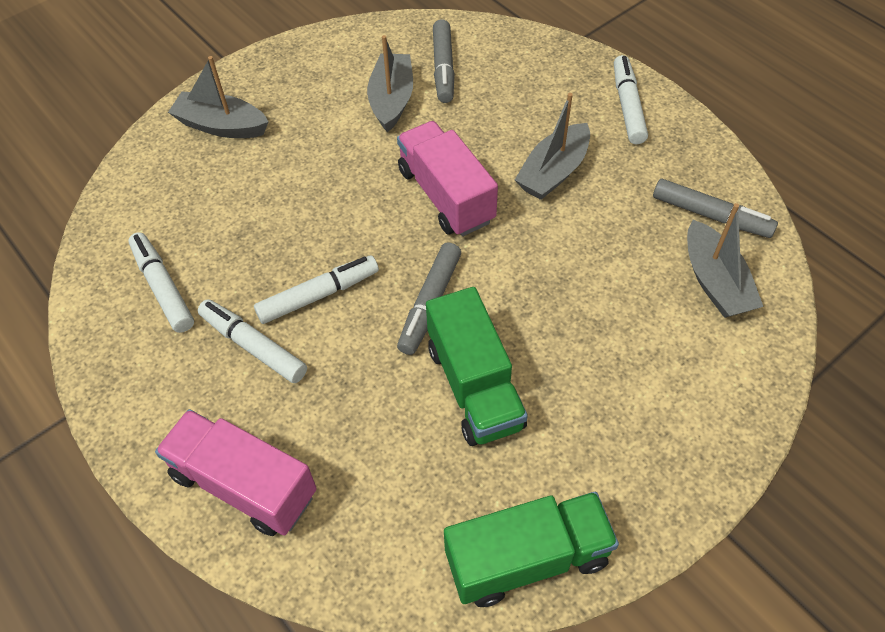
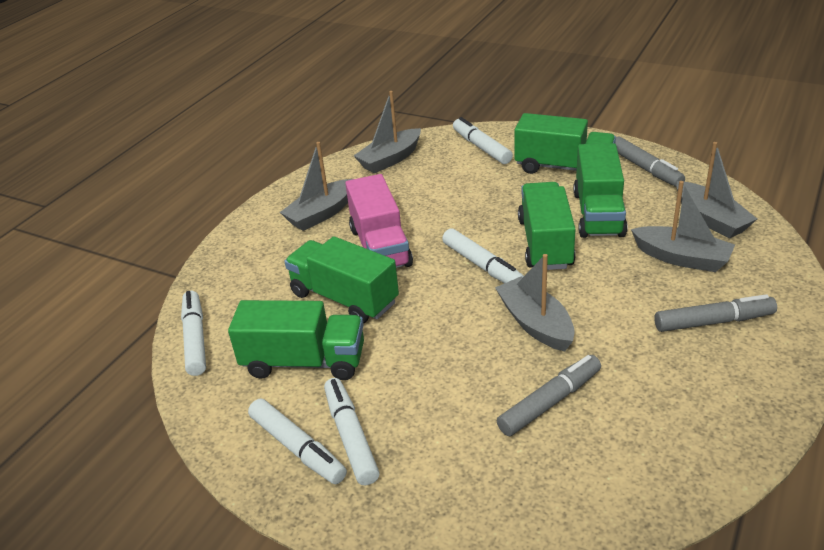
green truck: 2 -> 5
grey boat: 4 -> 5
pink truck: 2 -> 1
white marker: 4 -> 5

